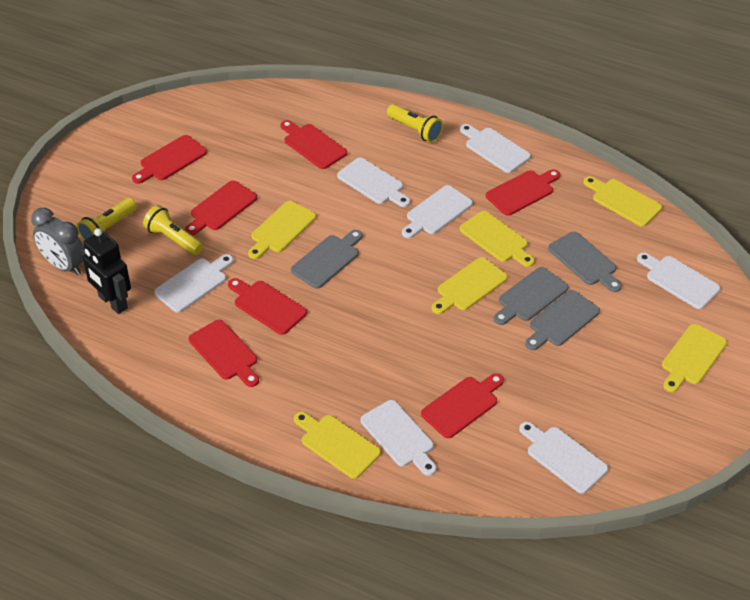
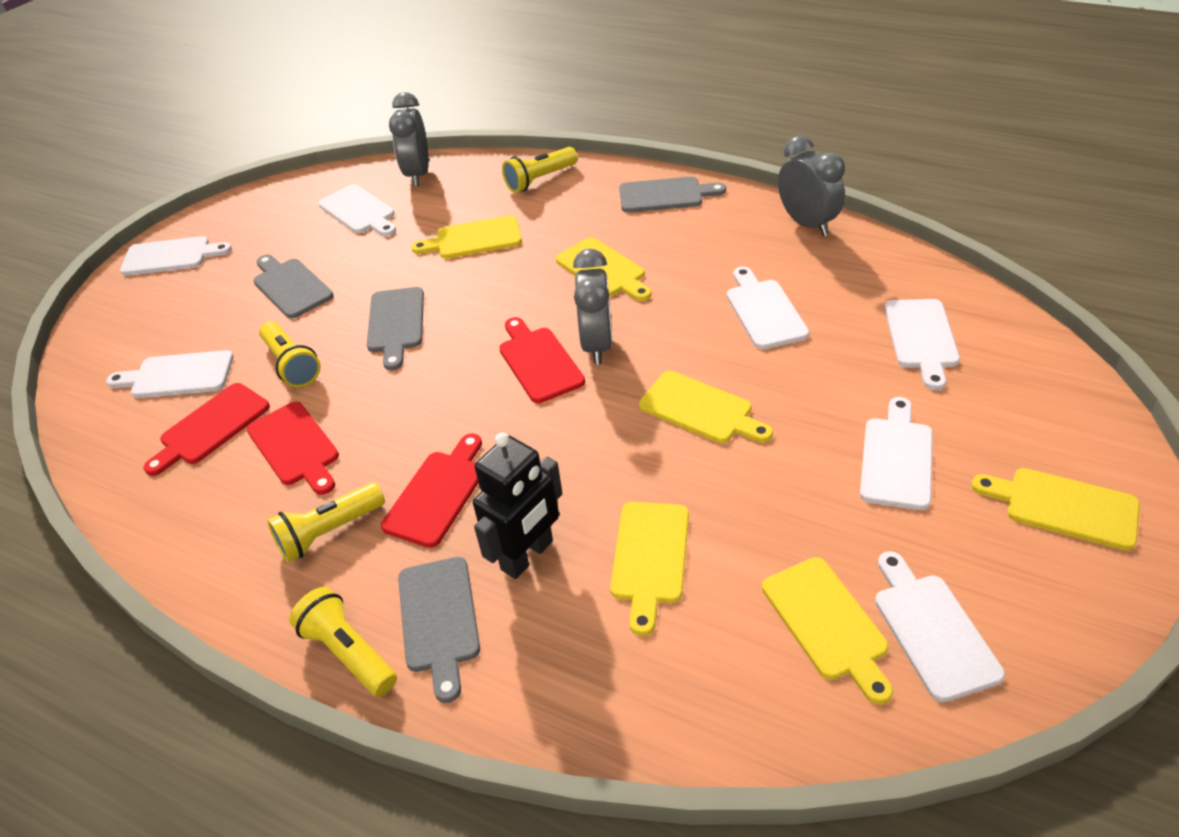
grey clock: 1 -> 3
red cutting board: 7 -> 4
yellow flashlight: 3 -> 4

